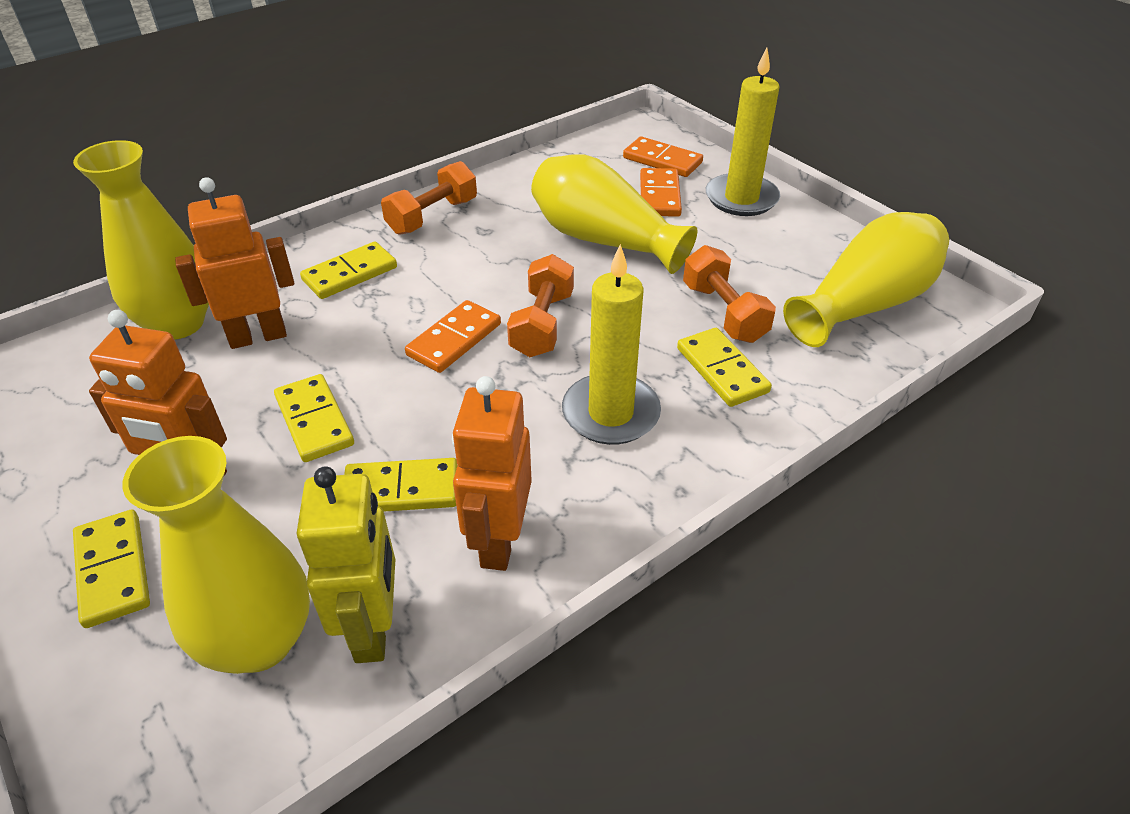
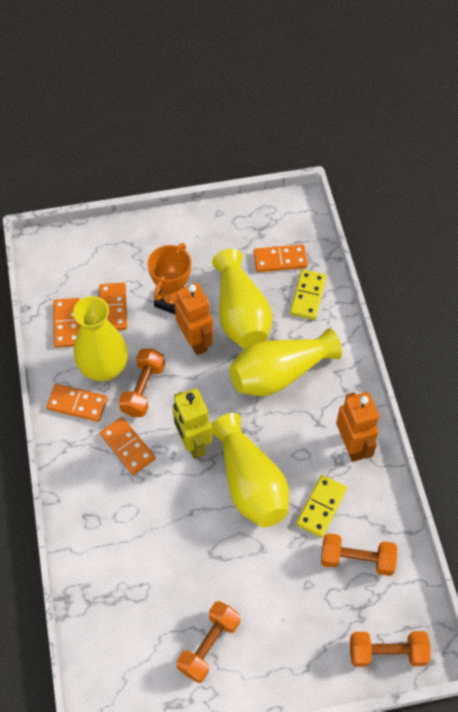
orange domino: 3 -> 5
orange dumbbell: 3 -> 4
orange robot: 3 -> 2
orange trophy: 0 -> 1
yellow candle: 2 -> 0
yellow domino: 5 -> 2

